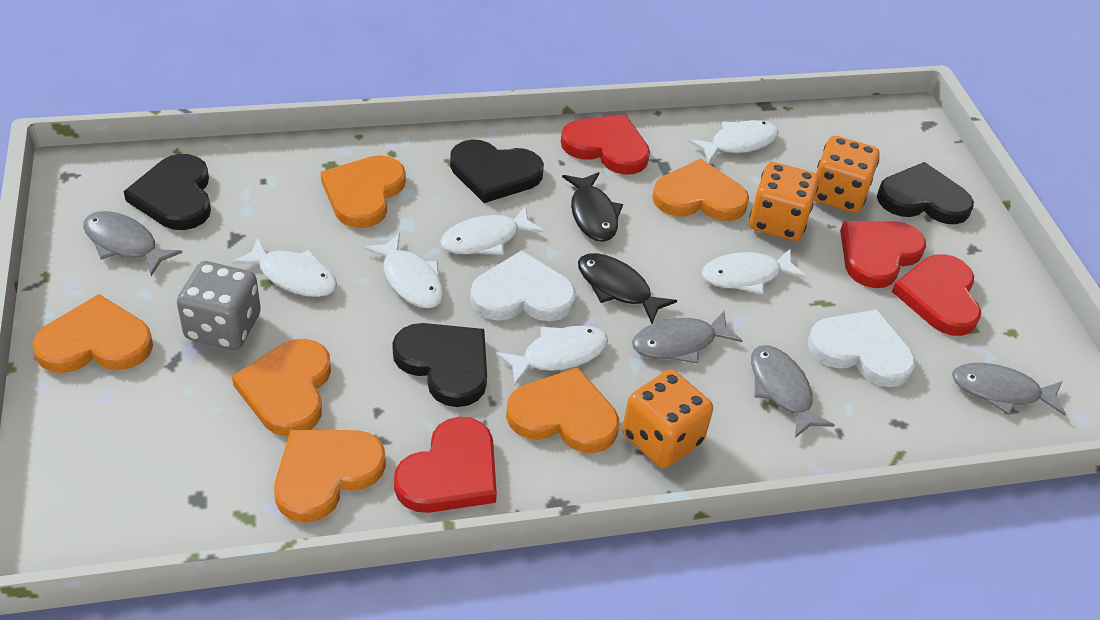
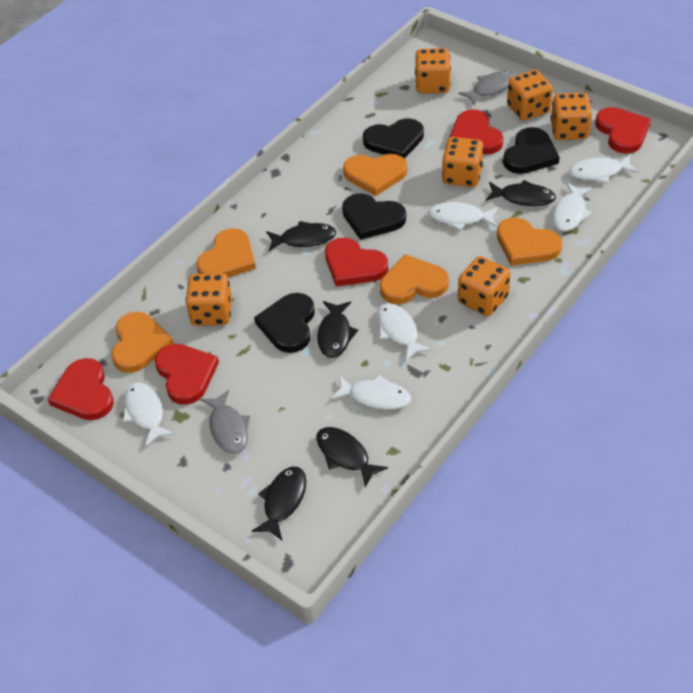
black fish: 2 -> 5
grey dice: 1 -> 0
grey fish: 4 -> 2
orange dice: 3 -> 6
orange heart: 6 -> 5
red heart: 4 -> 5
white heart: 2 -> 0

